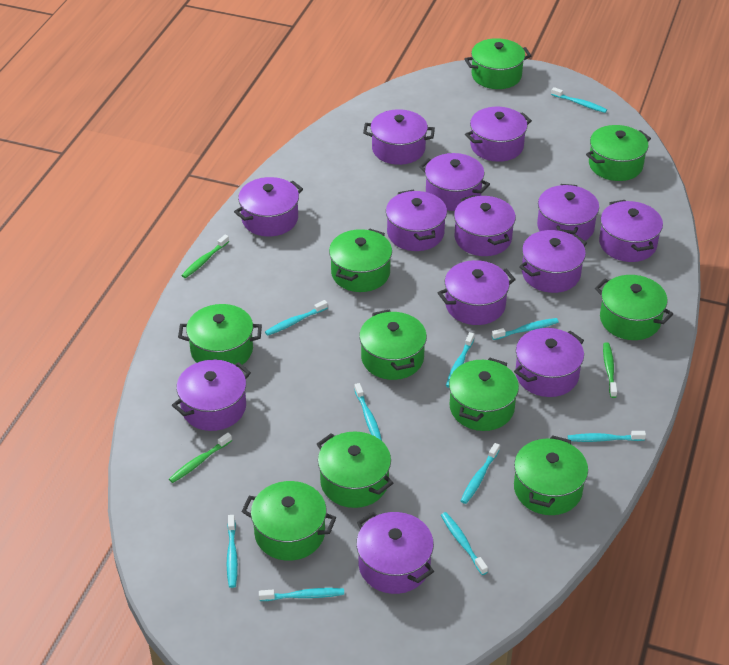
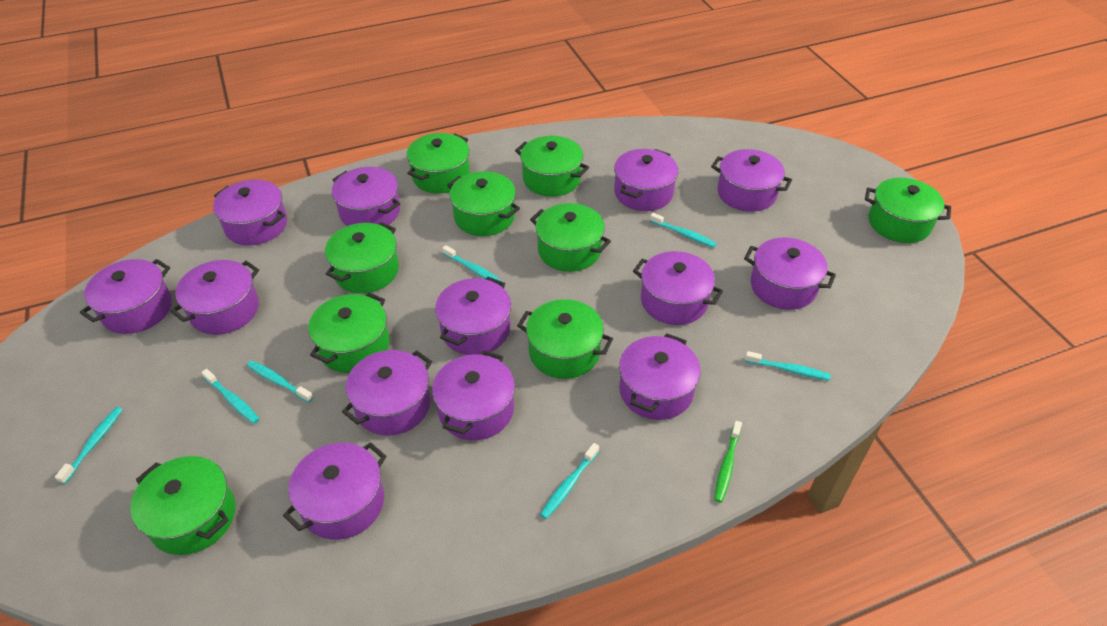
green pot: 10 -> 9
green toothbrush: 3 -> 1
turquoise toothbrush: 10 -> 7

